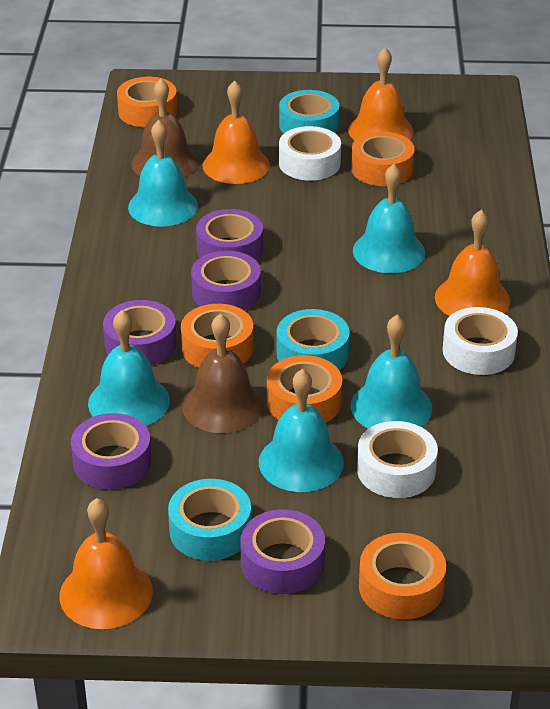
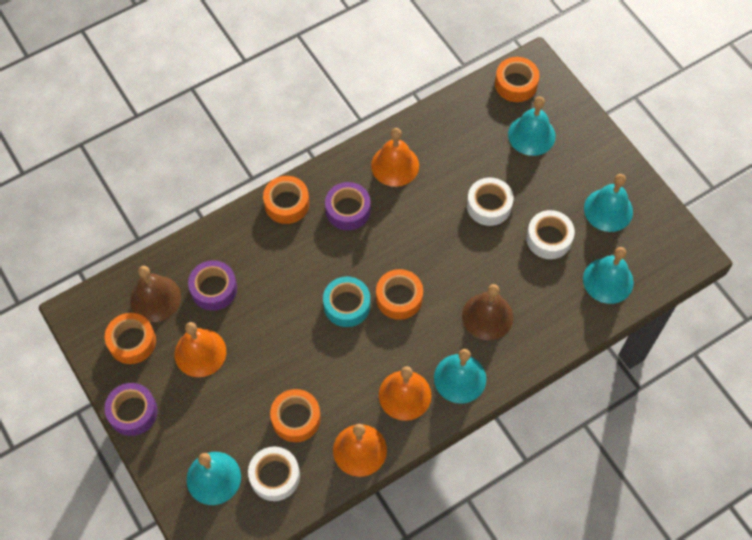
purple tape: 5 -> 3
turquoise tape: 3 -> 1

